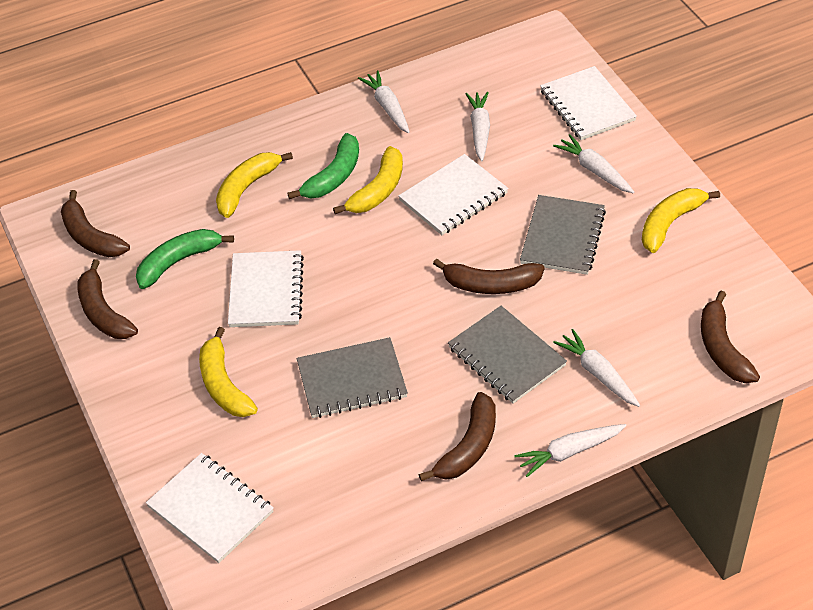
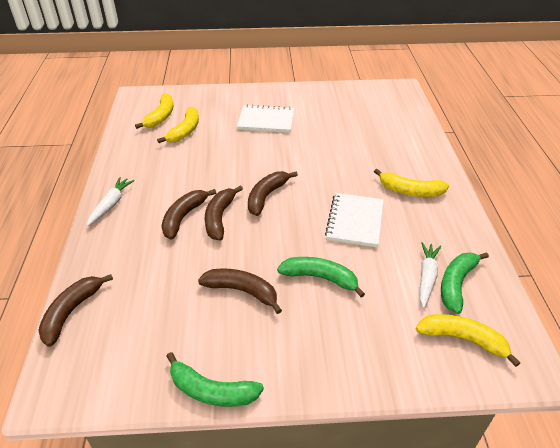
green banana: 2 -> 3
grey notebook: 3 -> 0
white carrot: 5 -> 2
white notebook: 4 -> 2

